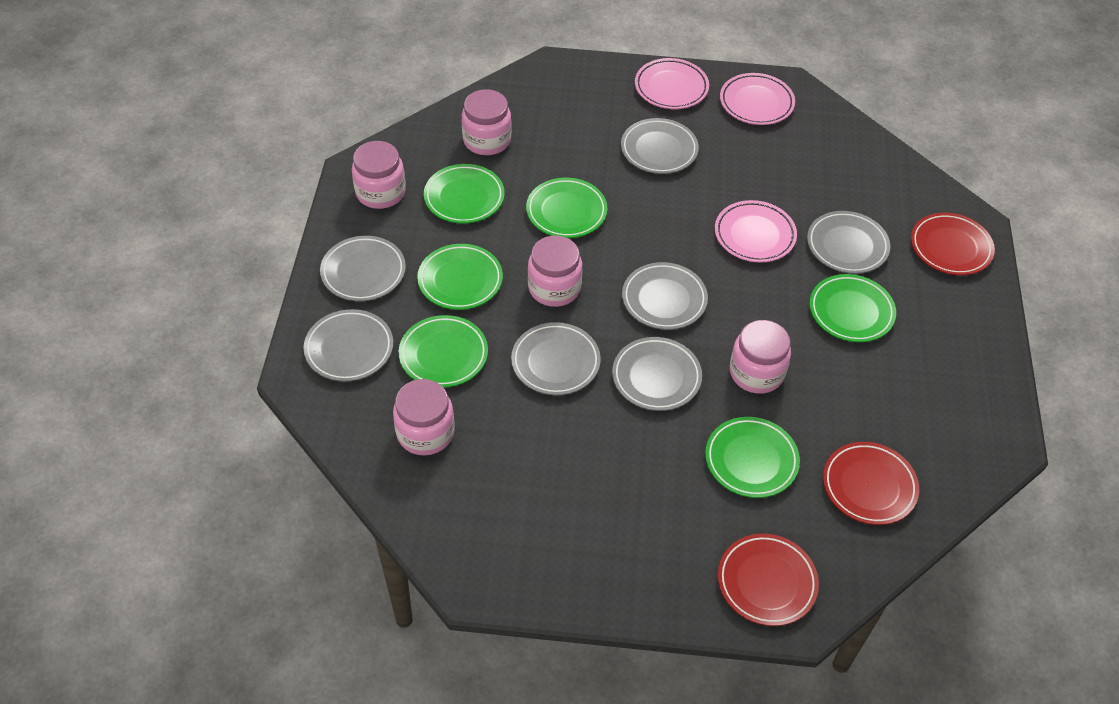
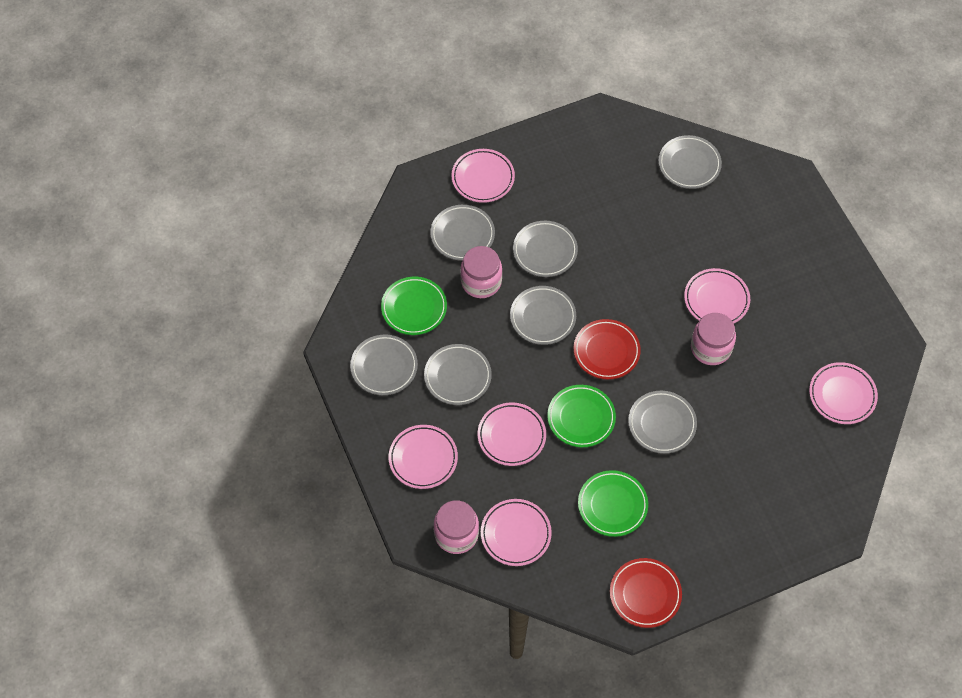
green plate: 6 -> 3
pink jar: 5 -> 3
pink plate: 3 -> 6
red plate: 3 -> 2

